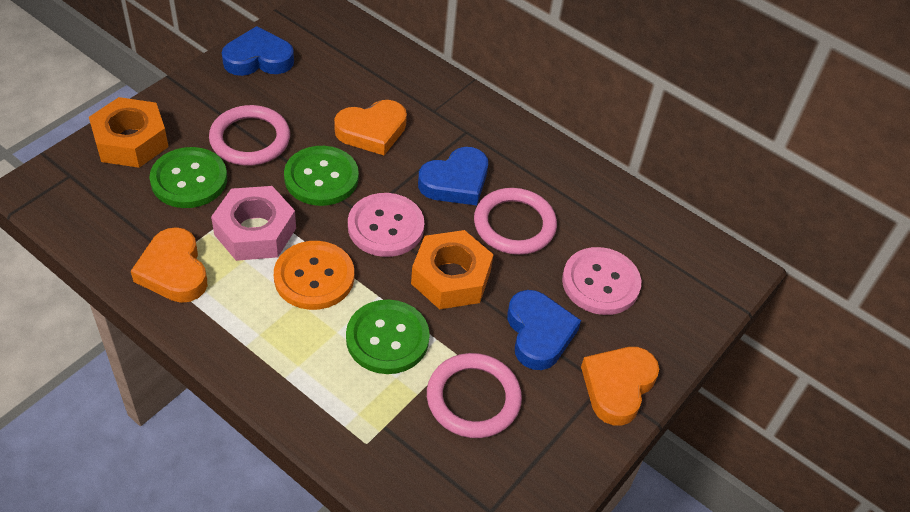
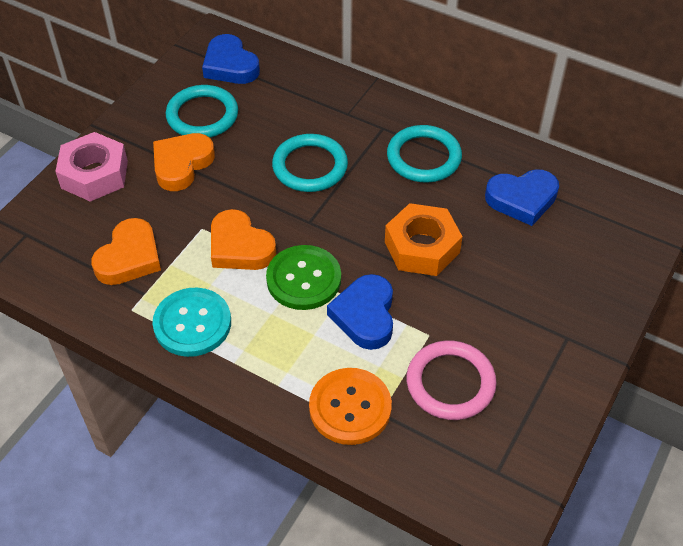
green button: 3 -> 1
orange nut: 2 -> 1
pink button: 2 -> 0
pink ring: 3 -> 1
turquoise button: 0 -> 1
turquoise ring: 0 -> 3

